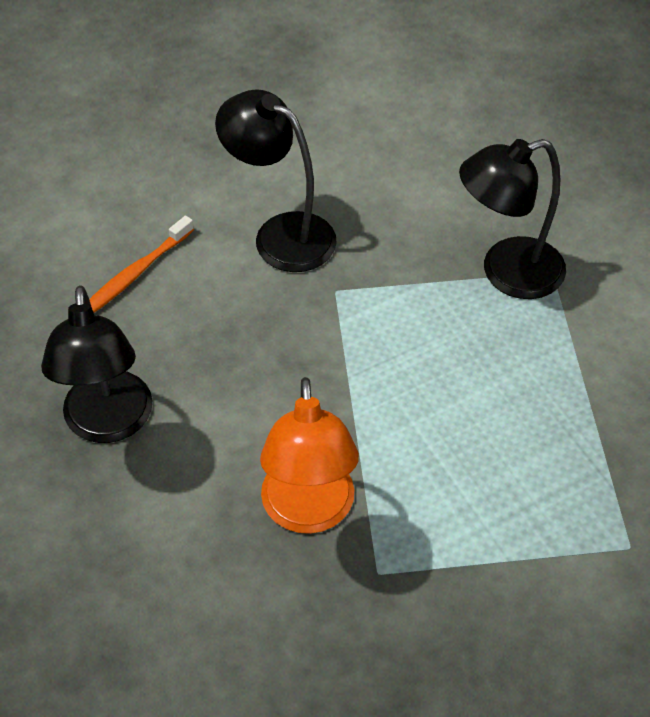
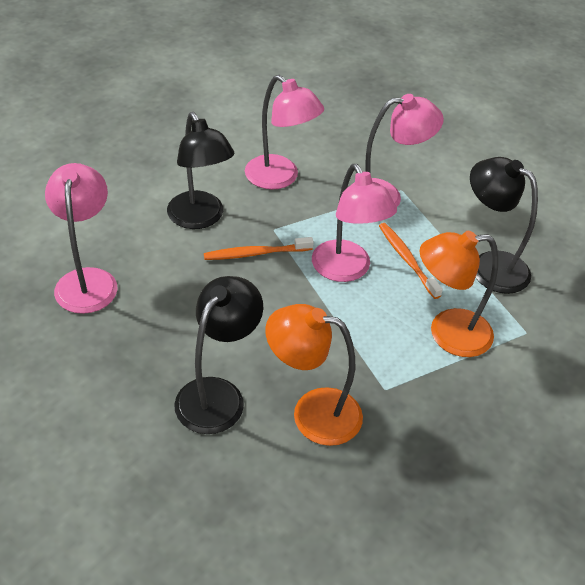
orange lamp: 1 -> 2
orange toothbrush: 1 -> 2
pink lamp: 0 -> 4

